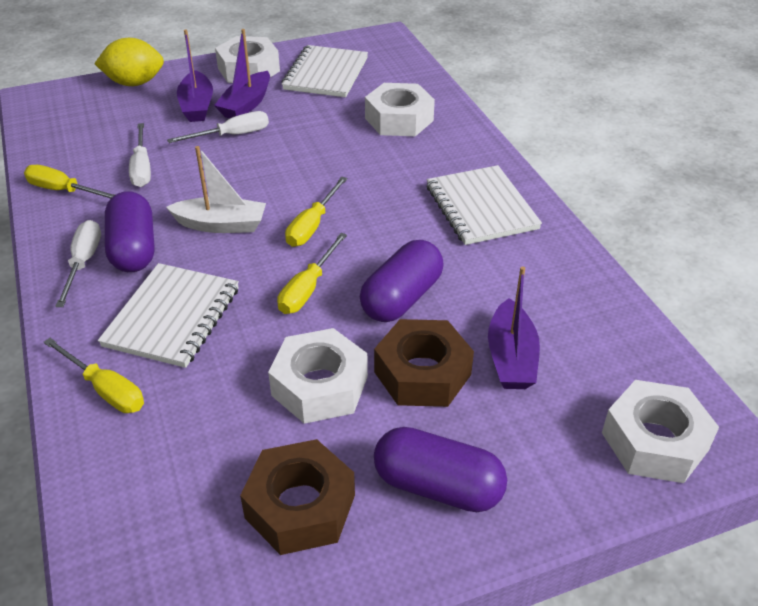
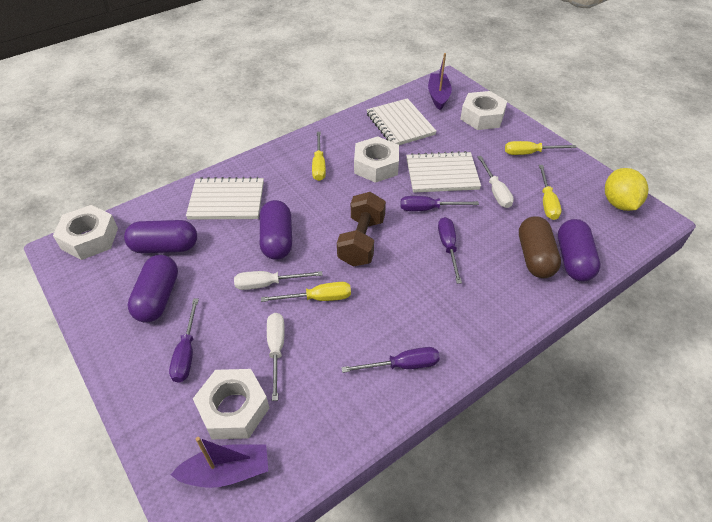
brown capsule: 0 -> 1
brown dumbbell: 0 -> 1
brown nut: 2 -> 0
purple boat: 3 -> 2
purple capsule: 3 -> 4
purple screwdriver: 0 -> 4
white boat: 1 -> 0

